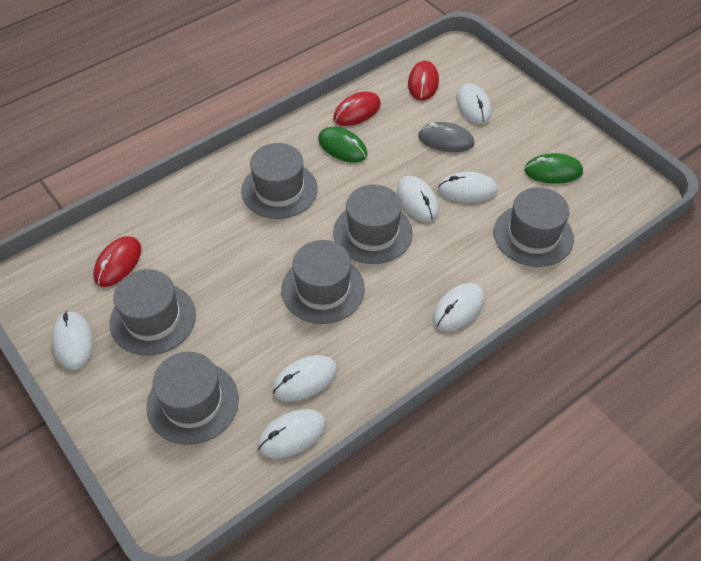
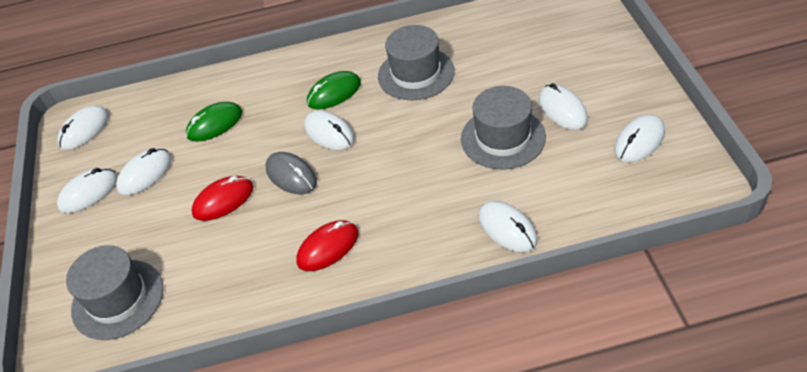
grey hat: 6 -> 3
red mouse: 3 -> 2

